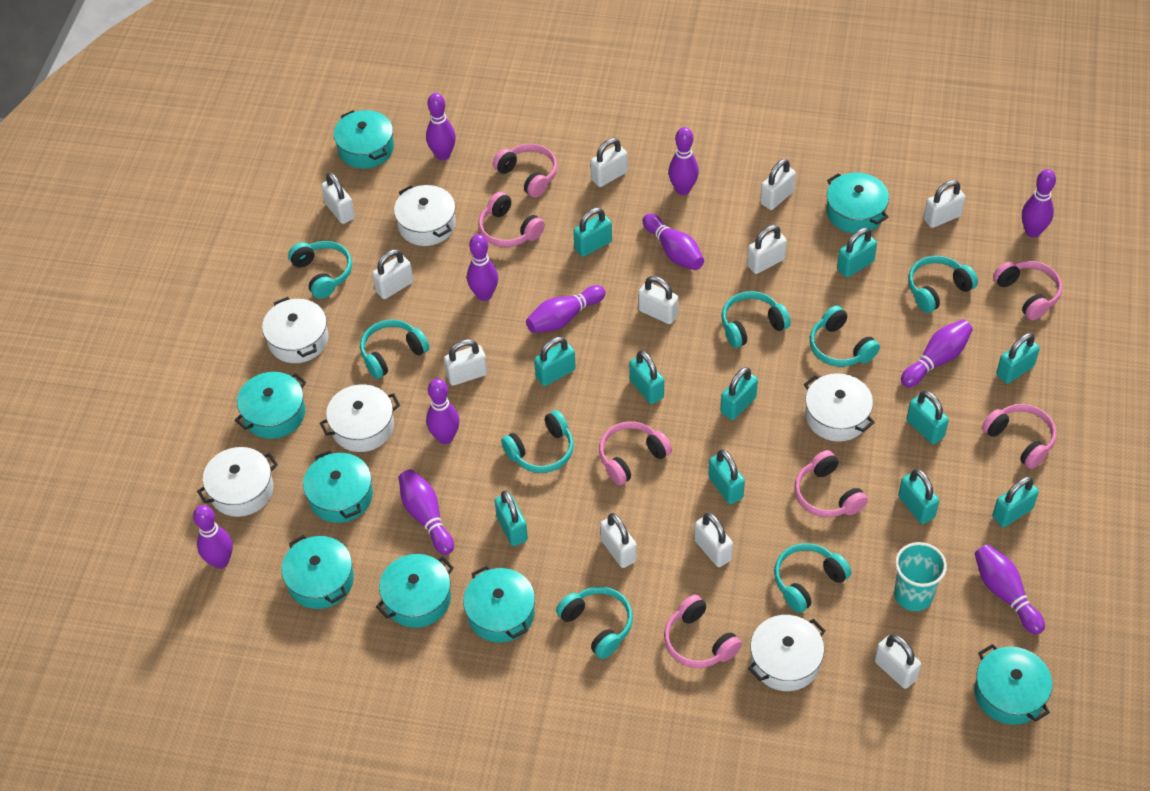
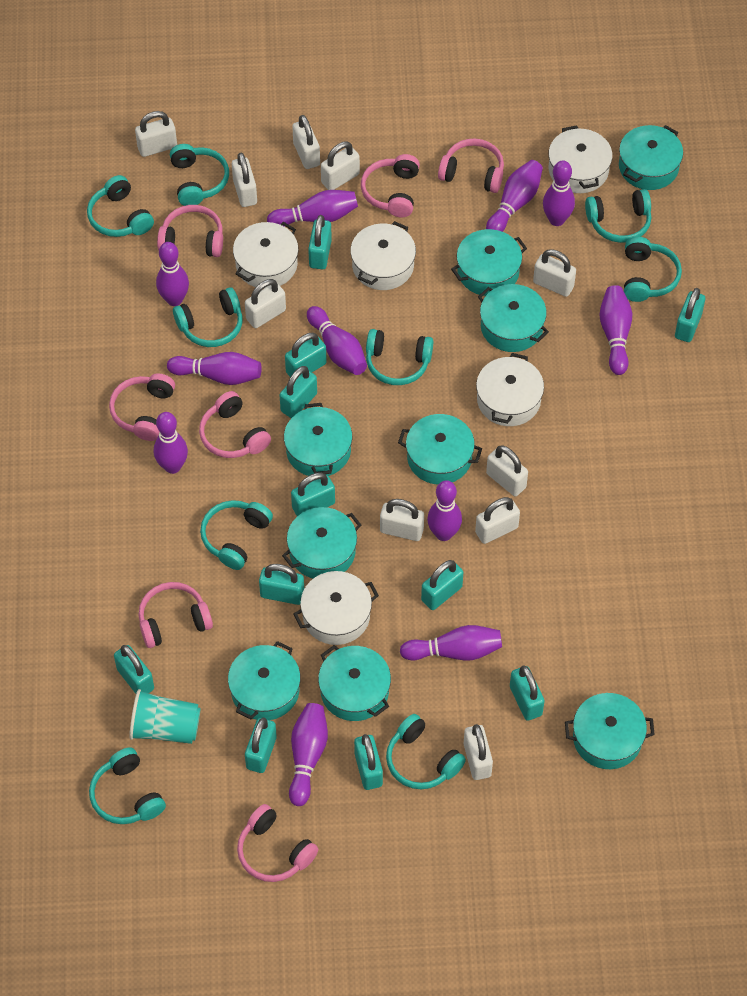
turquoise headphones: 8 -> 9
turquoise pot: 8 -> 9
white padlock: 11 -> 10
white pot: 6 -> 5

